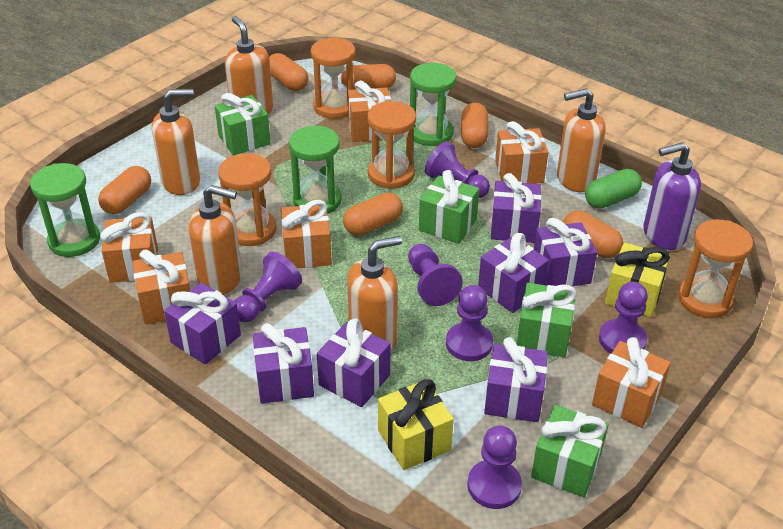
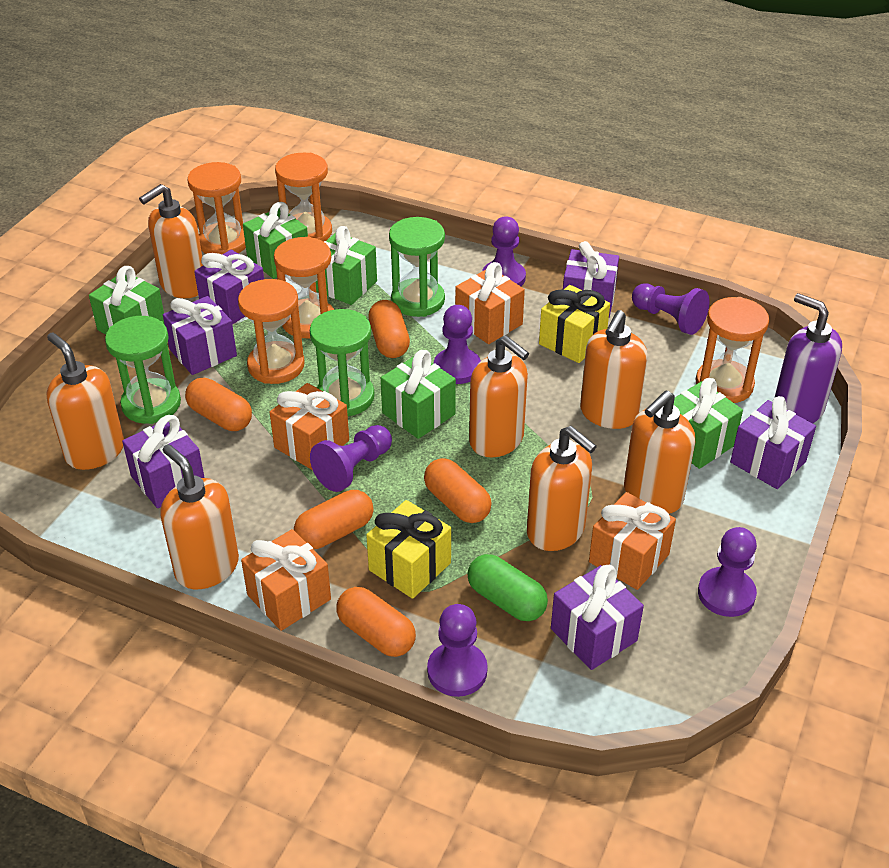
green gift: 4 -> 5
orange capsule: 6 -> 5
orange gift: 6 -> 4
orange hourglass: 4 -> 5
orange soap dispenser: 5 -> 7
purple gift: 7 -> 6

